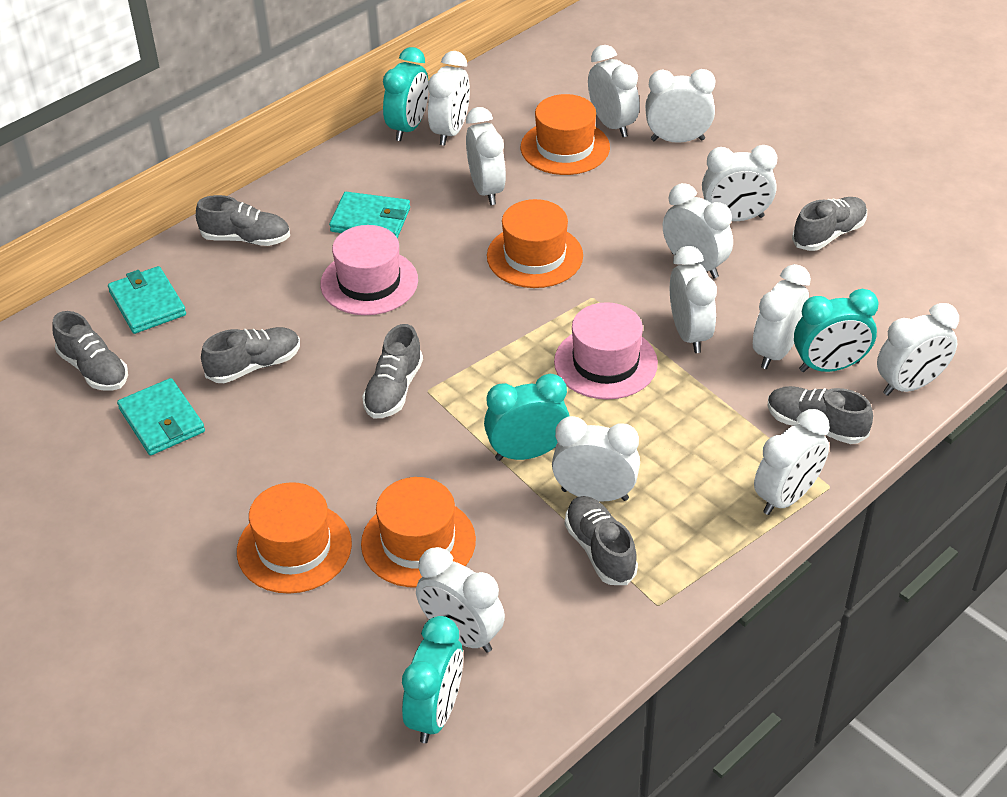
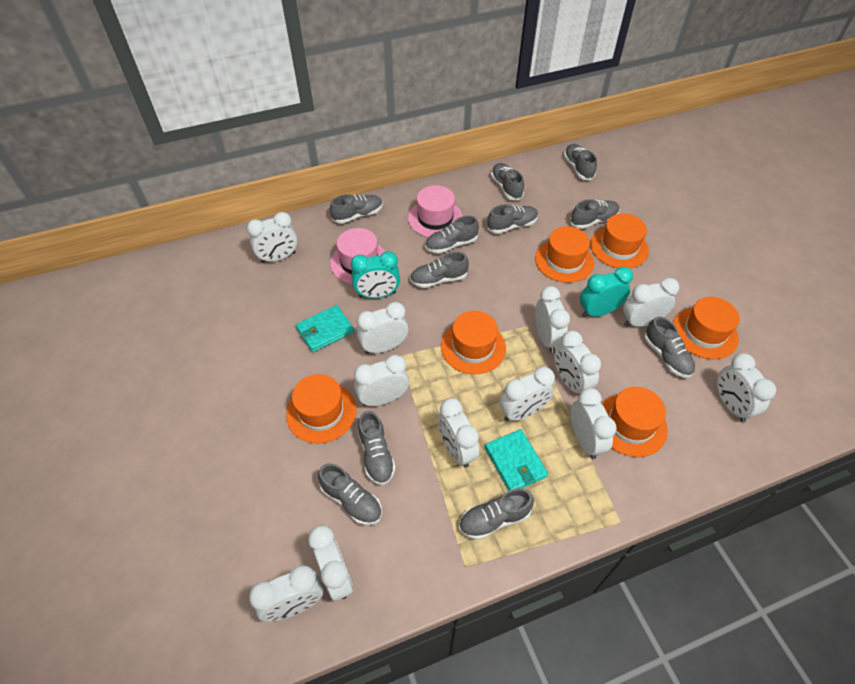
grey shoe: 7 -> 11
orange hat: 4 -> 6
turquoise clock: 4 -> 2
turquoise wallet: 3 -> 2

